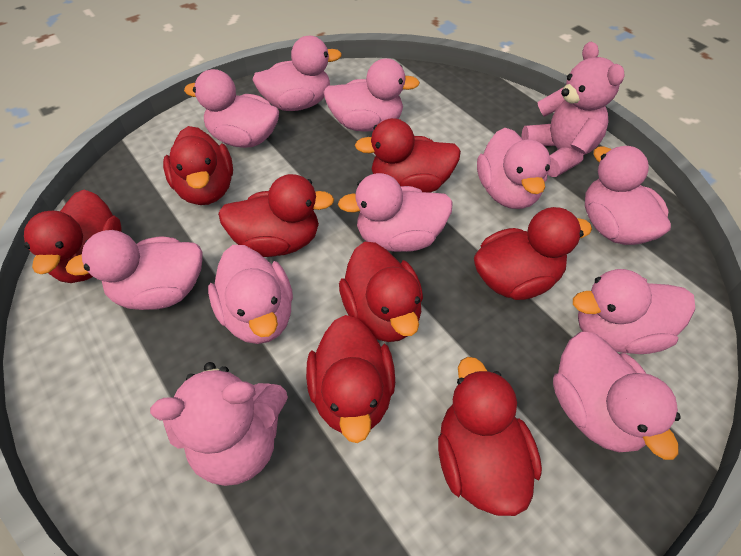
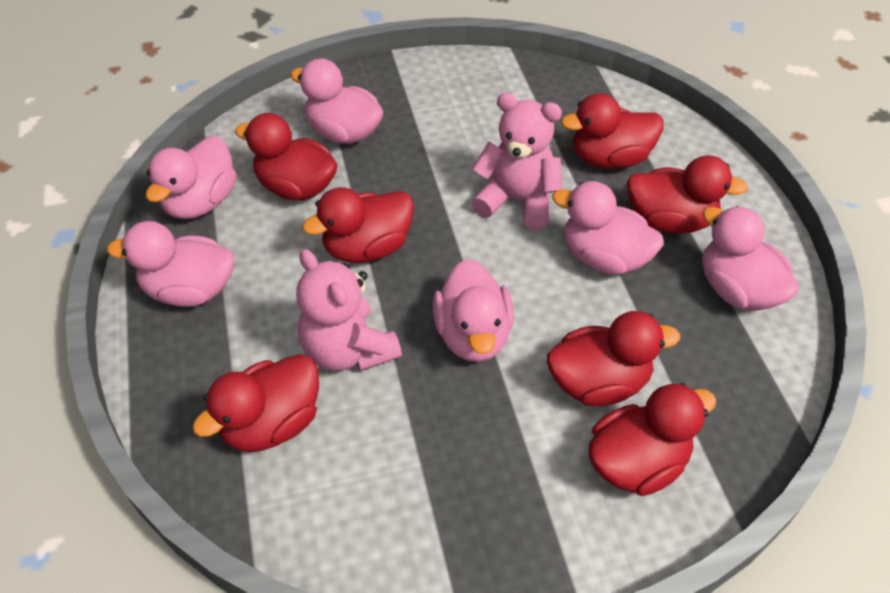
pink duck: 10 -> 6
red duck: 8 -> 7

